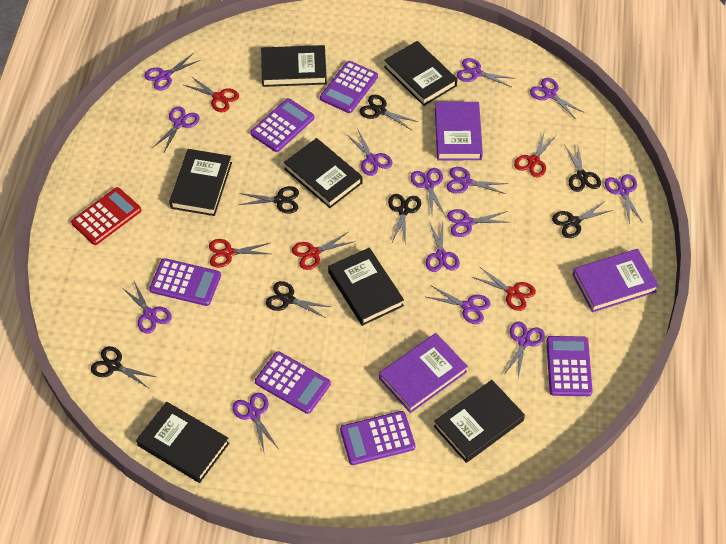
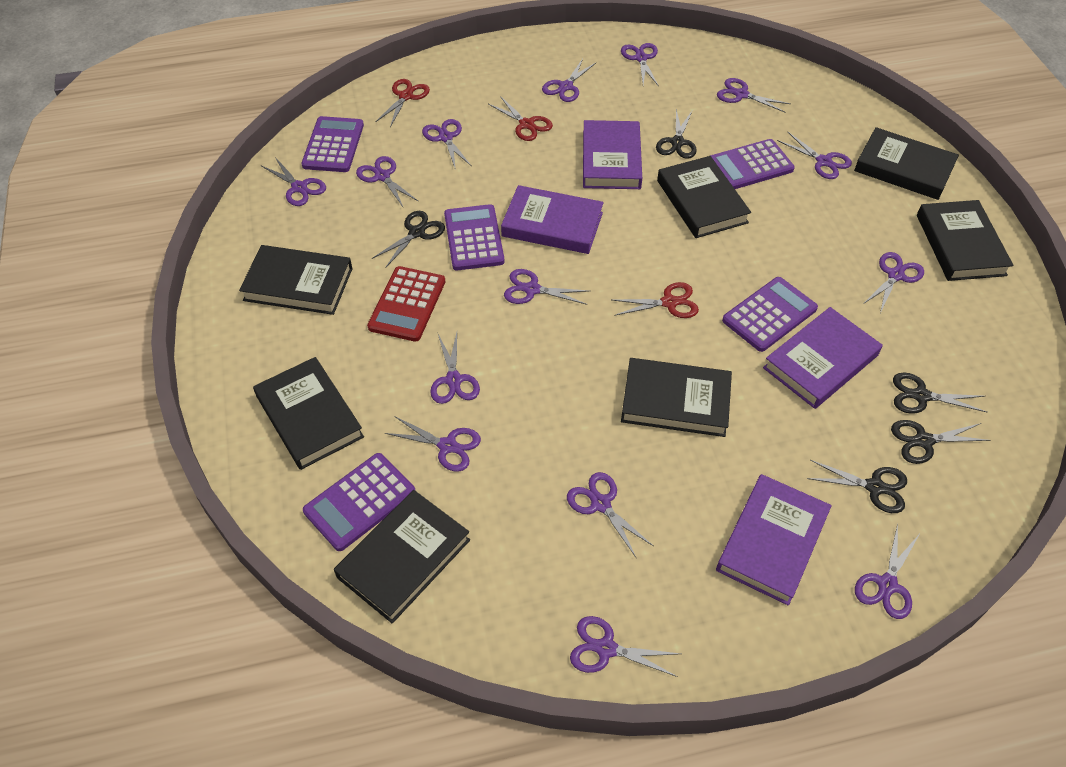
black scissors: 7 -> 5
purple book: 3 -> 4
purple calculator: 6 -> 5
red scissors: 5 -> 3

